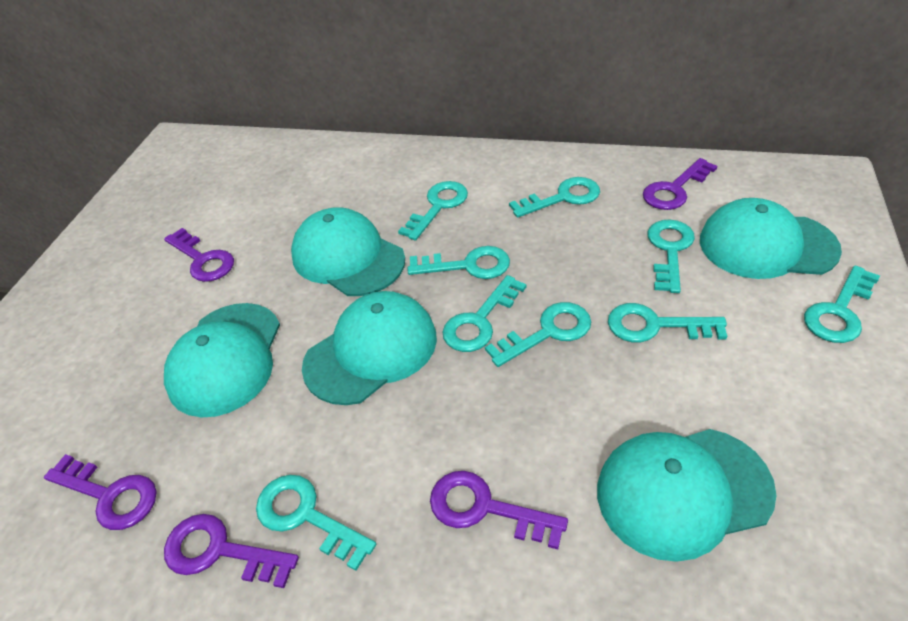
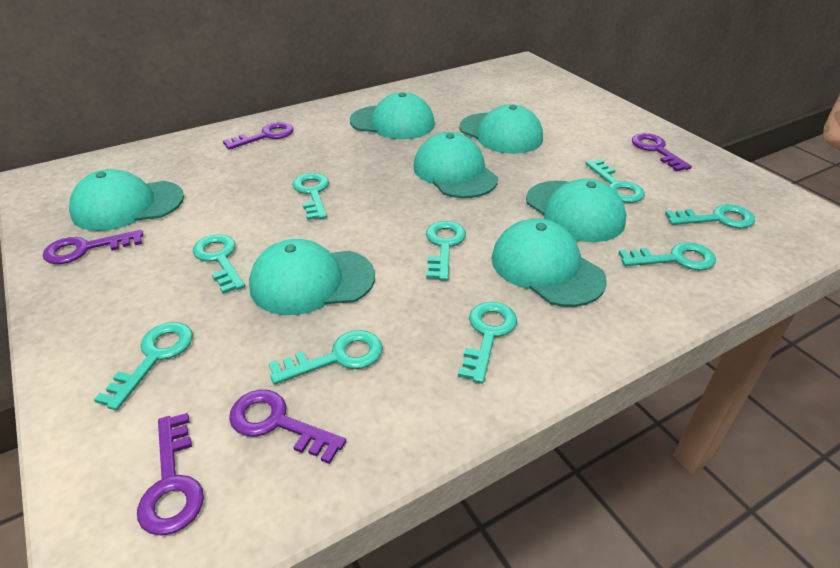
turquoise cap: 5 -> 7

